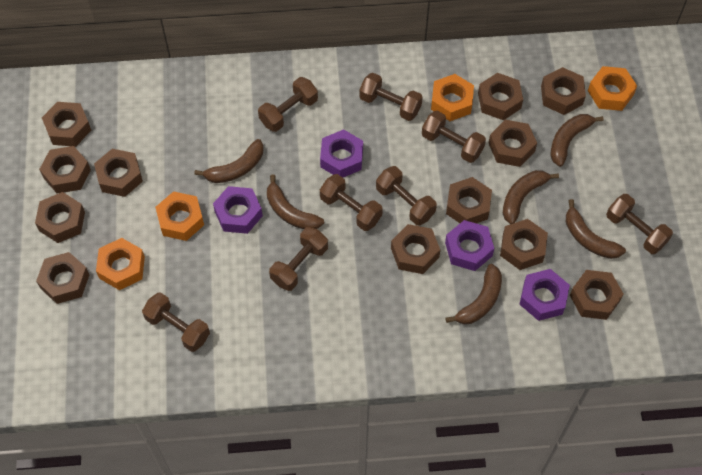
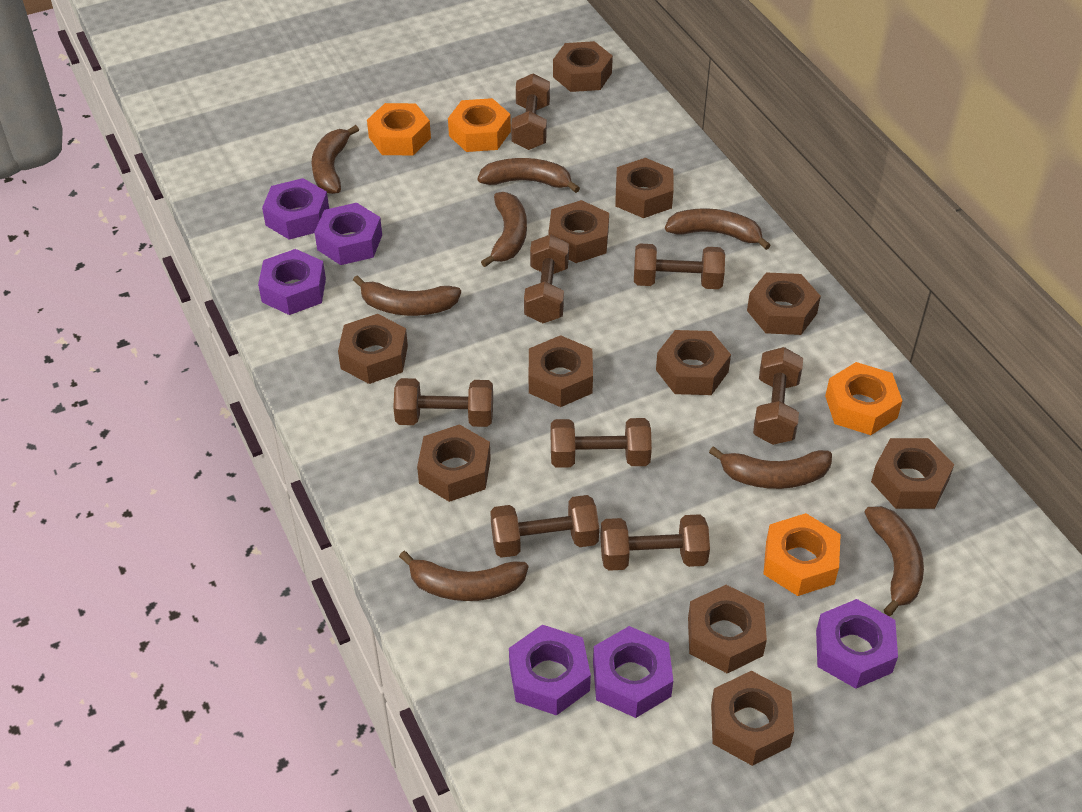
brown banana: 6 -> 8
brown nut: 12 -> 11
purple nut: 4 -> 6

